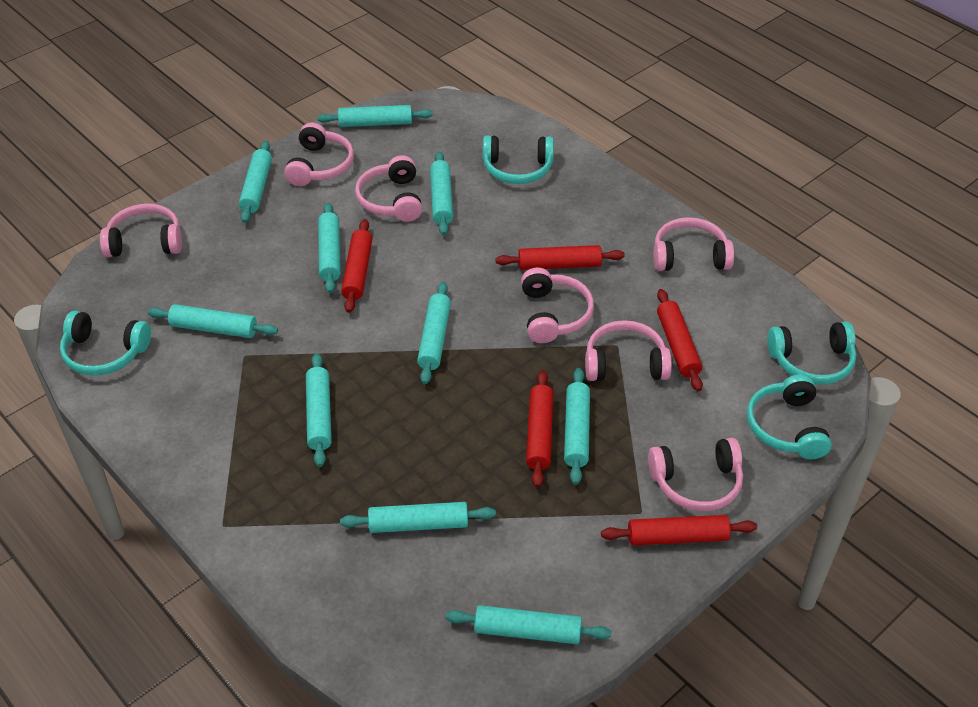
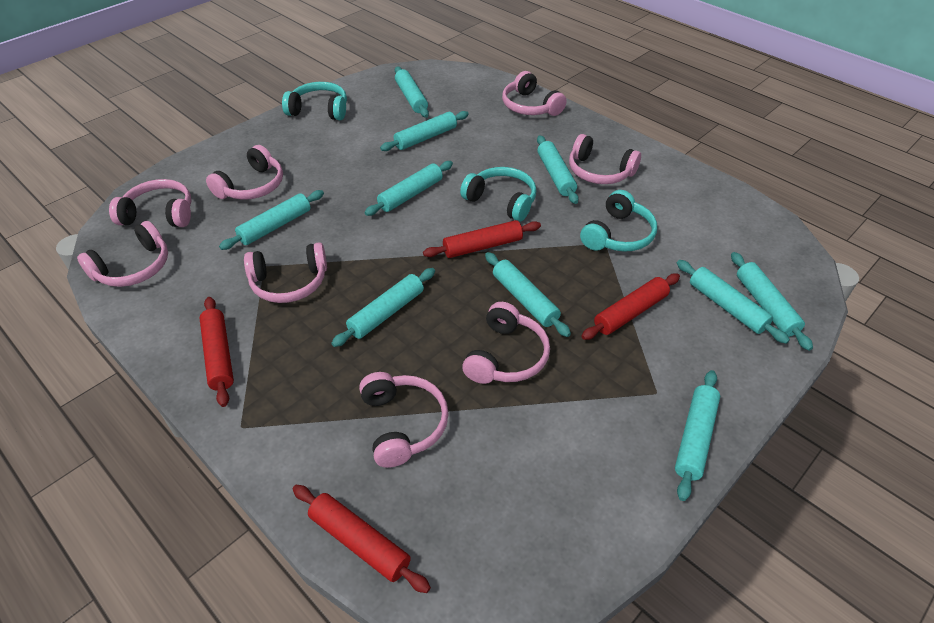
pink headphones: 7 -> 8
red rolling pin: 5 -> 4
turquoise headphones: 4 -> 3

